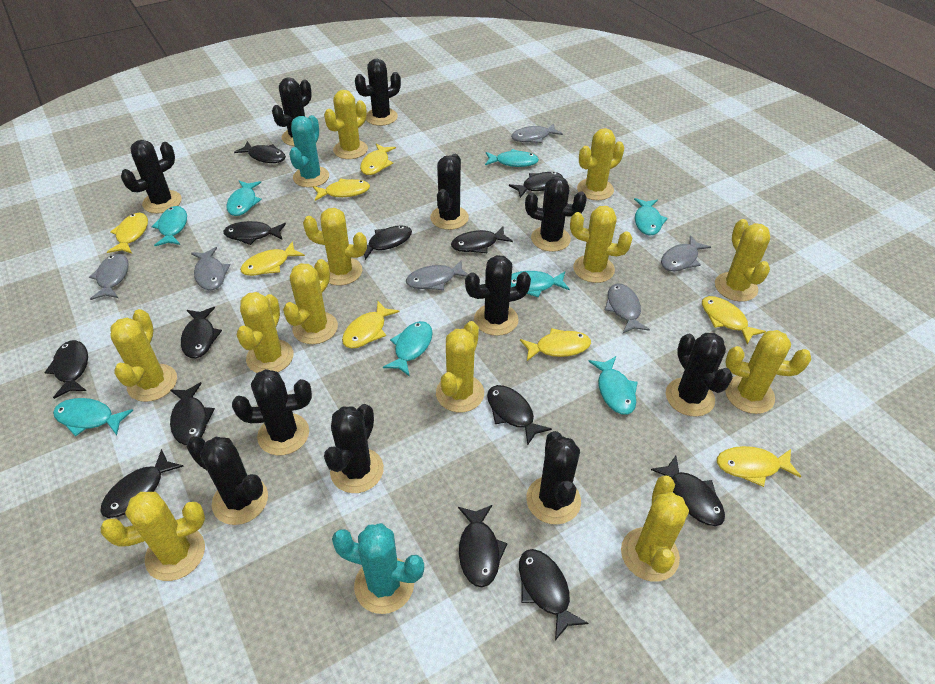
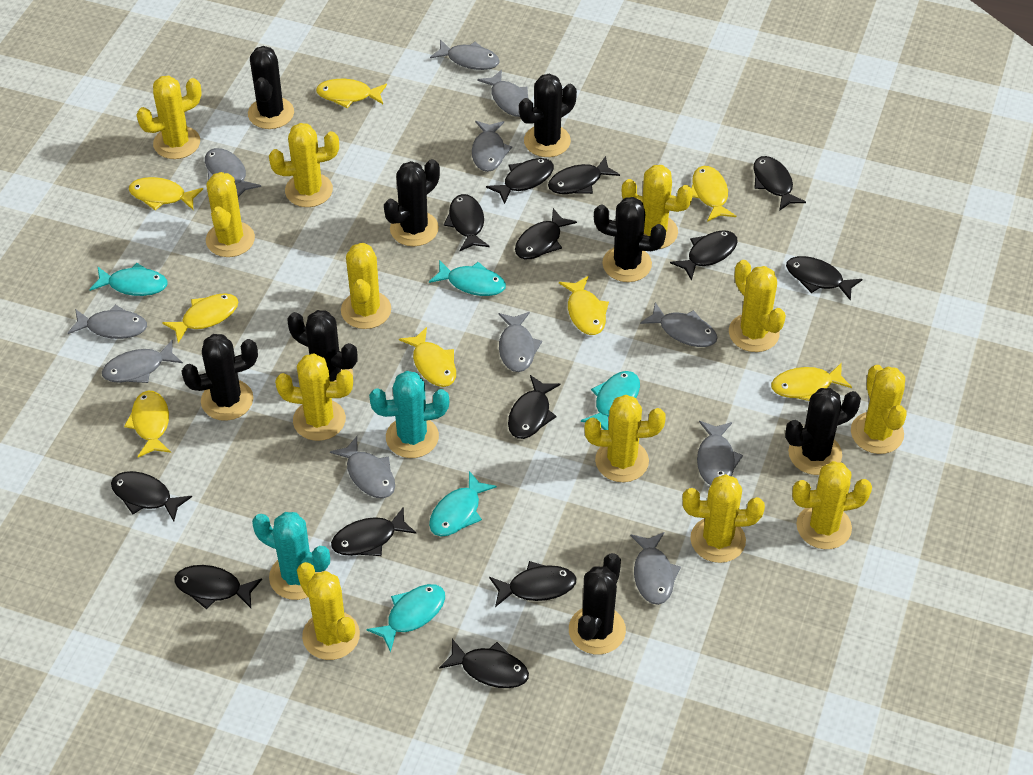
black cactus: 11 -> 8
grey fish: 6 -> 11
turquoise fish: 8 -> 5

